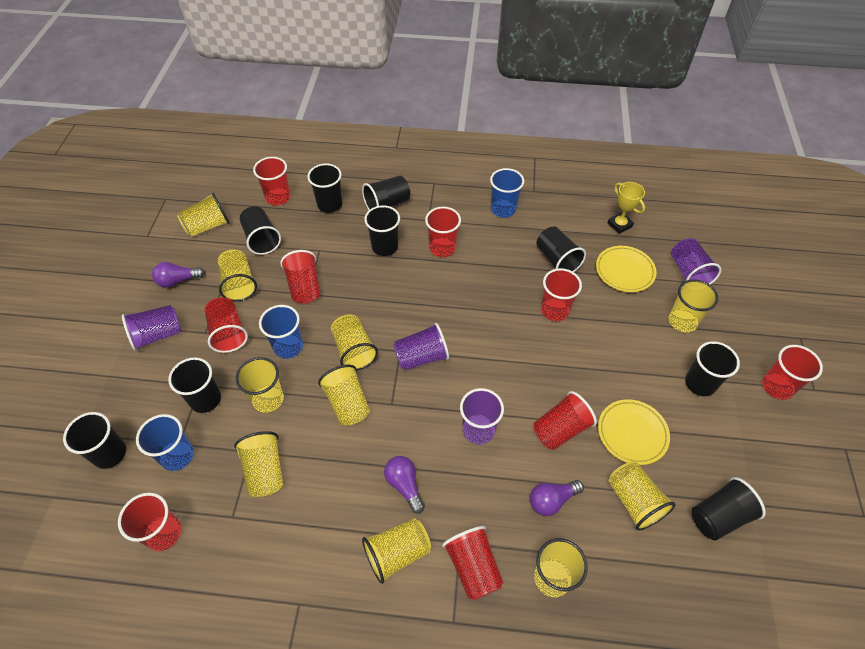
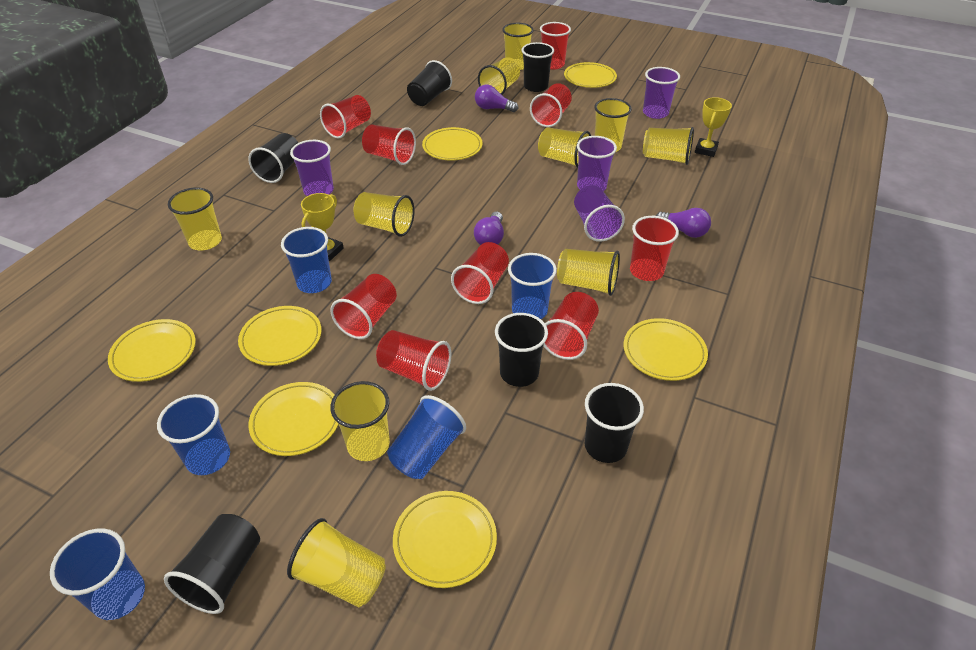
black cup: 9 -> 6
blue cup: 3 -> 5
yellow plate: 2 -> 7
yellow trophy: 1 -> 2

